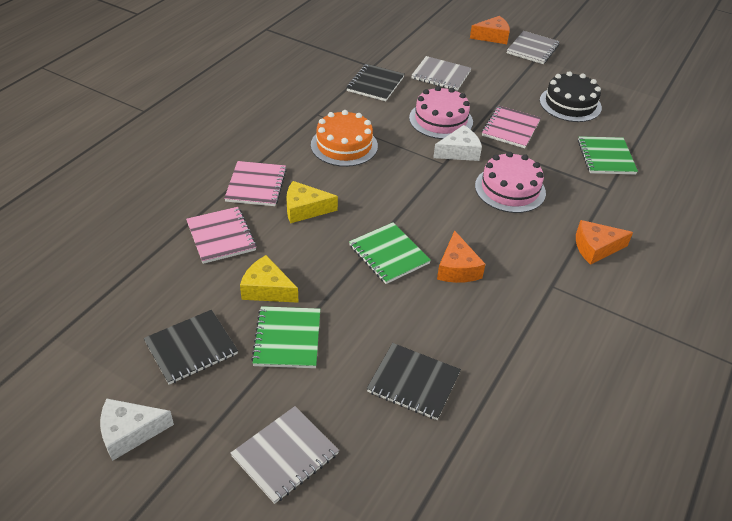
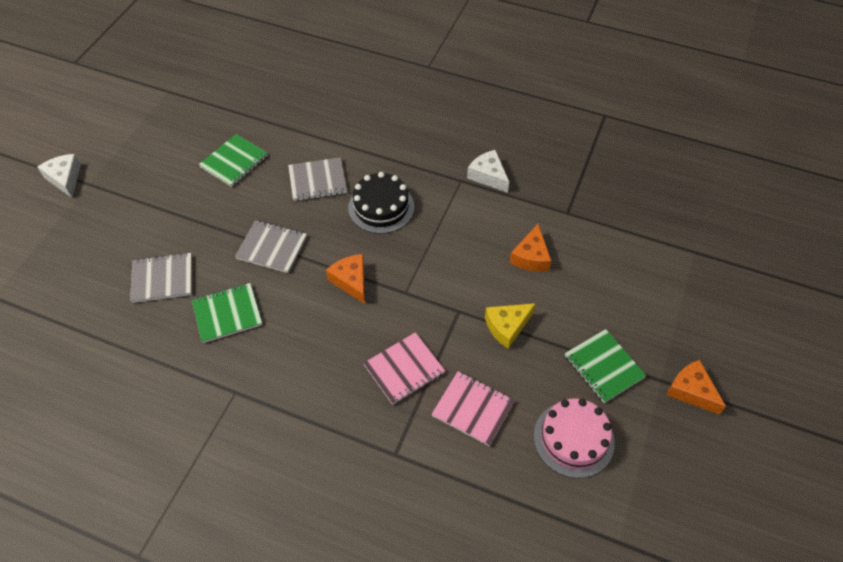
black notebook: 3 -> 0
orange cake: 1 -> 0
pink cake: 2 -> 1
pink notebook: 3 -> 2
yellow cheese: 2 -> 1

